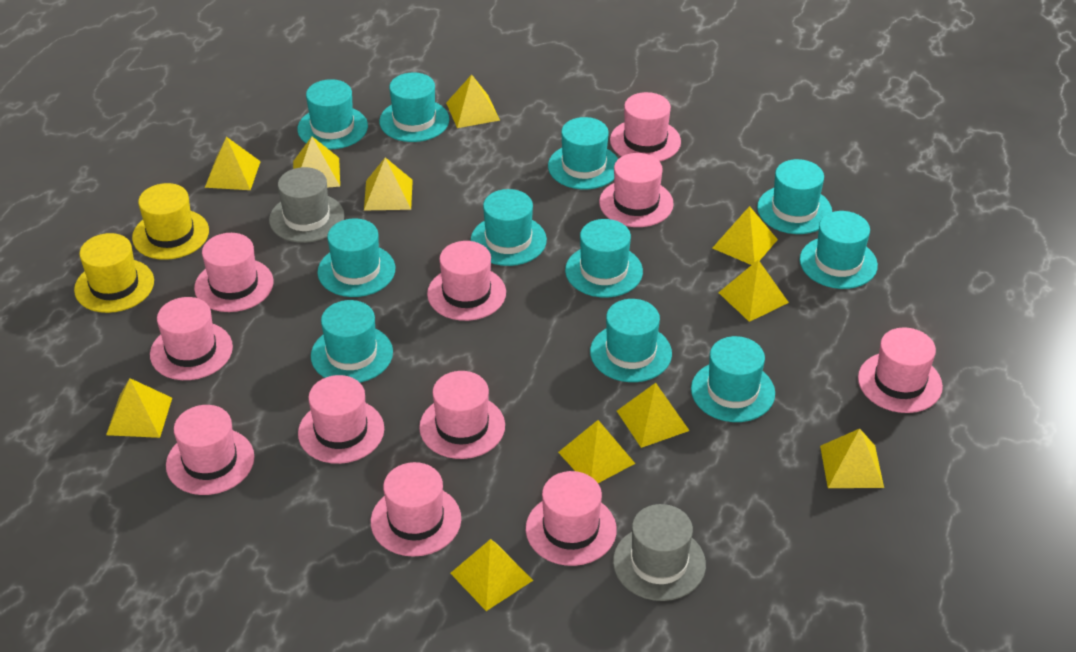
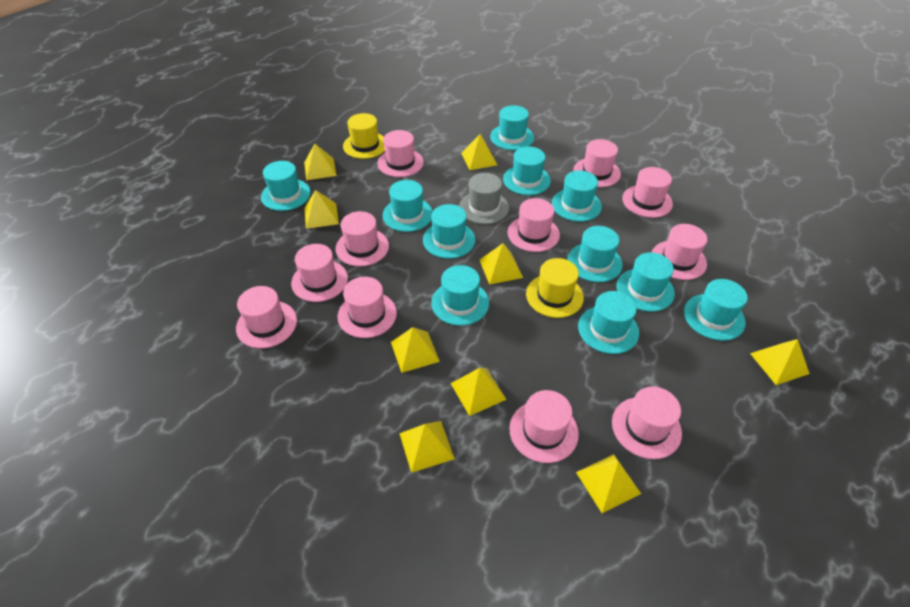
grey hat: 2 -> 1
yellow pyramid: 11 -> 9

